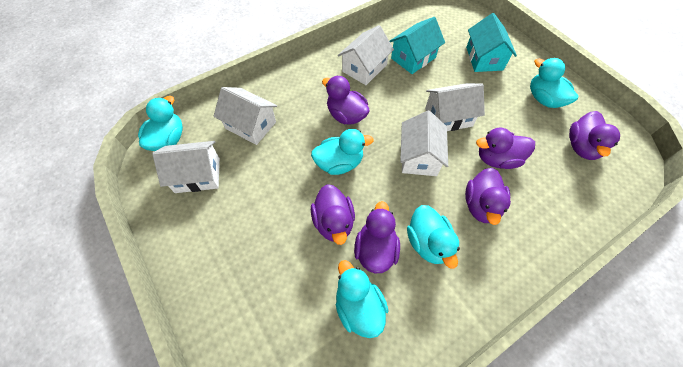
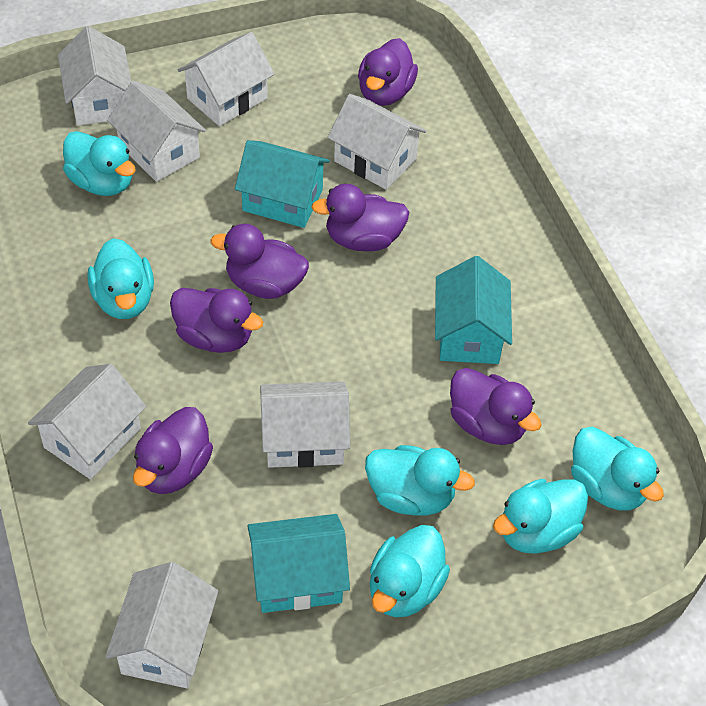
turquoise duck: 5 -> 6
turquoise house: 2 -> 3
white house: 5 -> 7

